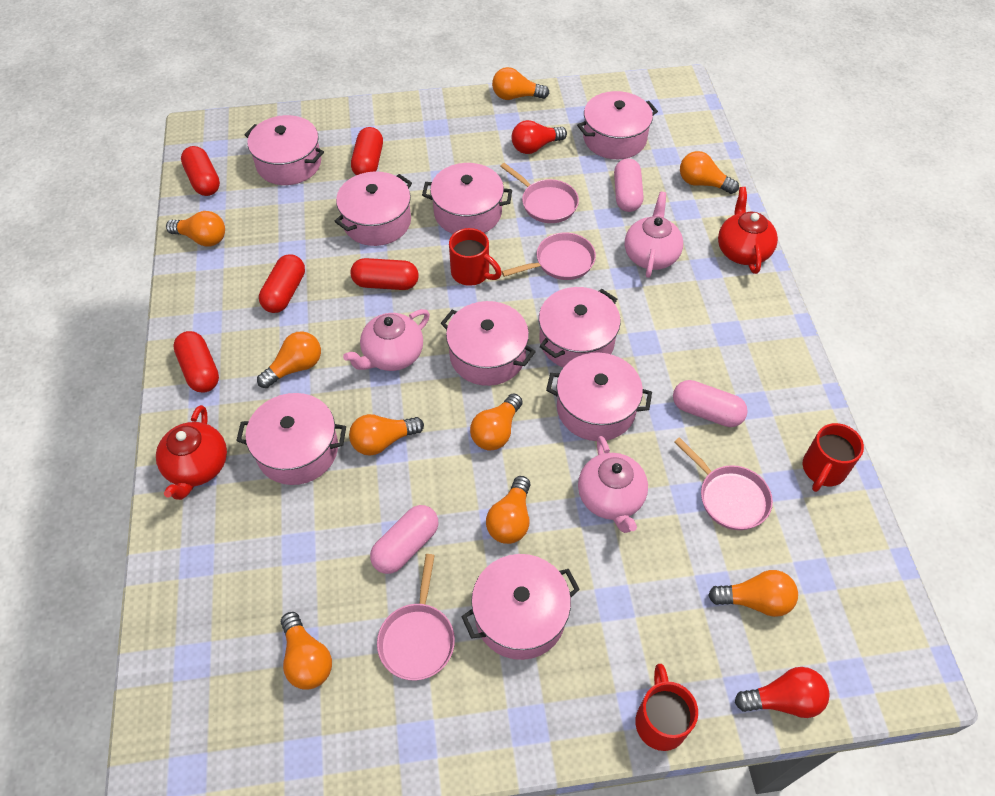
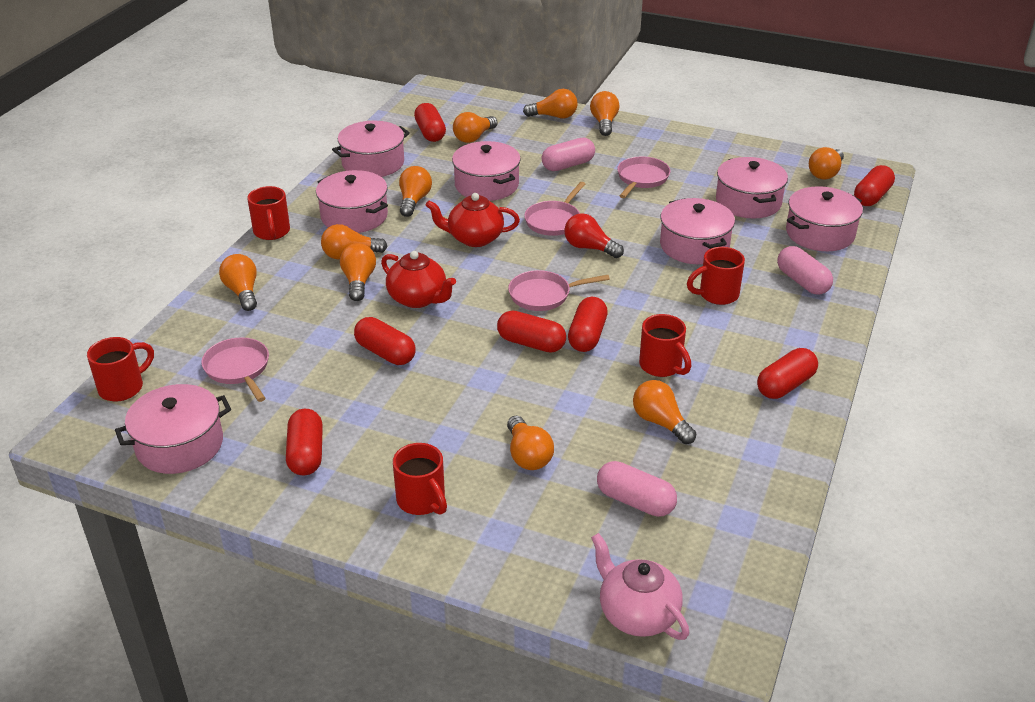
orange light bulb: 9 -> 10
pink pot: 9 -> 7
pink teapot: 3 -> 1
red capsule: 5 -> 7
red light bulb: 2 -> 1
red mug: 3 -> 5

